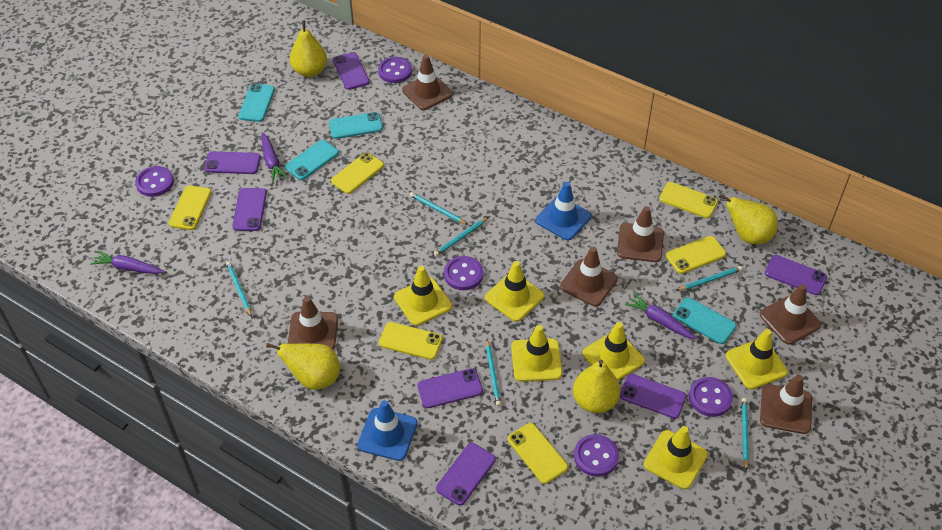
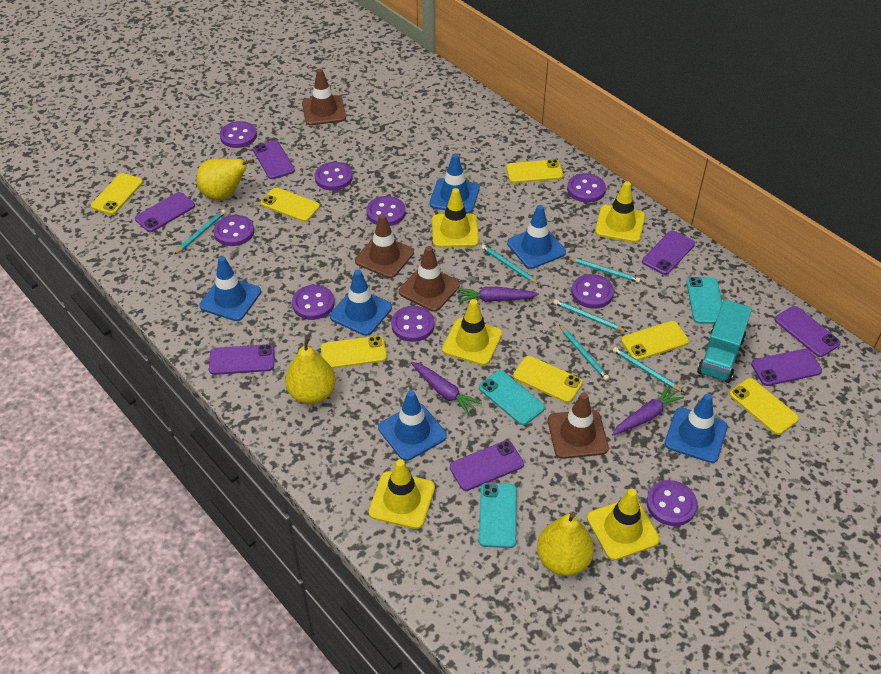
blue traffic cone: 2 -> 6
brown traffic cone: 6 -> 4
purple button: 5 -> 9
turquoise phone: 4 -> 3
turquoise truck: 0 -> 1
yellow pear: 4 -> 3
yellow phone: 6 -> 7
yellow traffic cone: 6 -> 5

